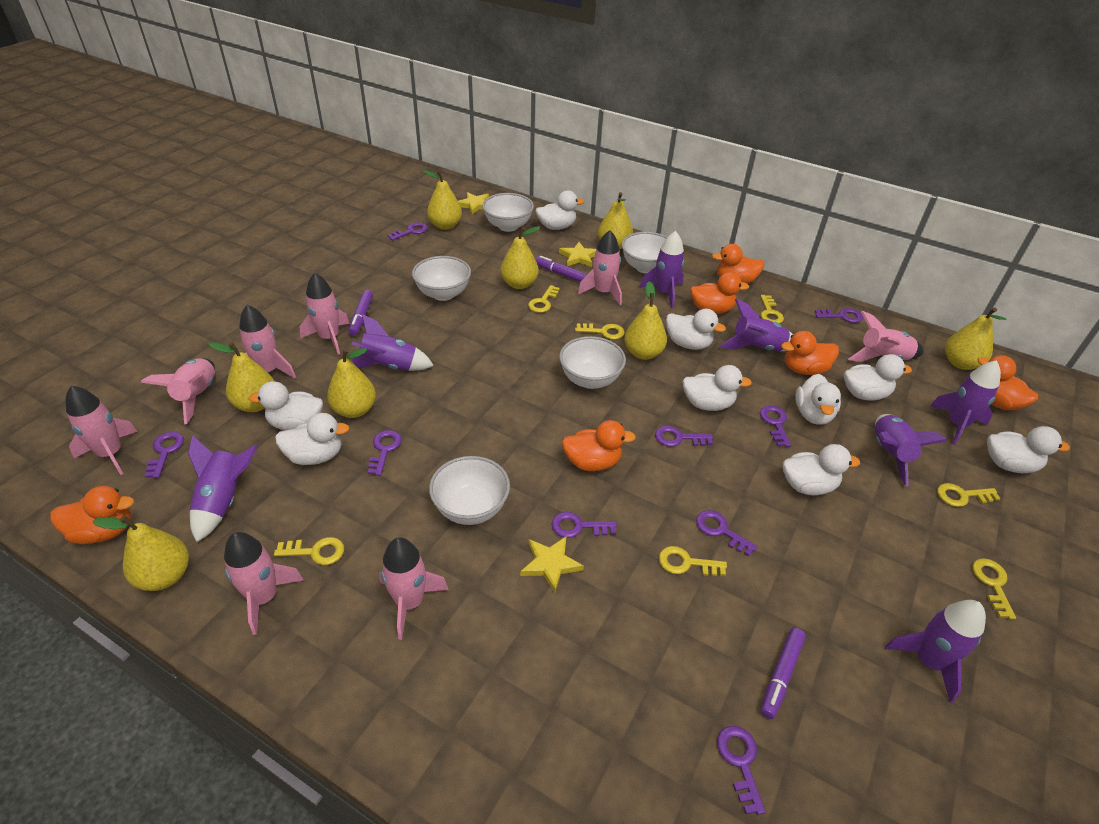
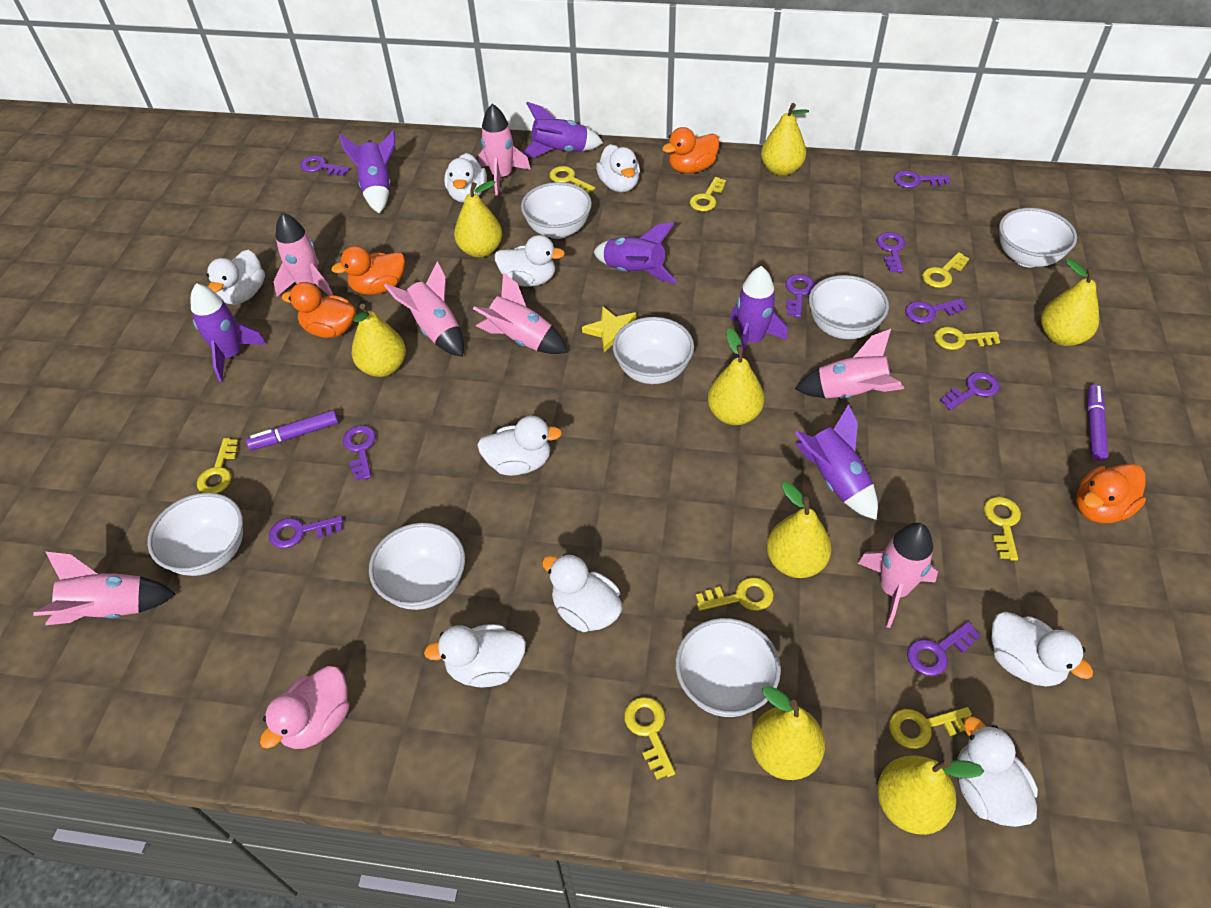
orange duck: 6 -> 4
pink duck: 0 -> 1
pink rocket: 8 -> 7
purple marker: 3 -> 2
purple rocket: 7 -> 6
white bowl: 5 -> 7
yellow key: 7 -> 9
yellow star: 3 -> 1

